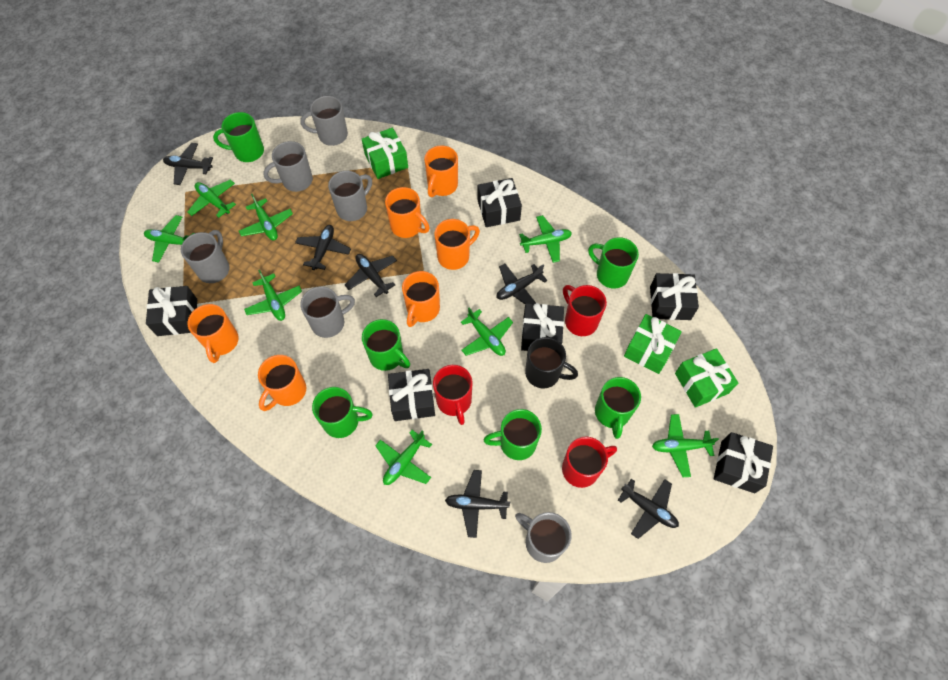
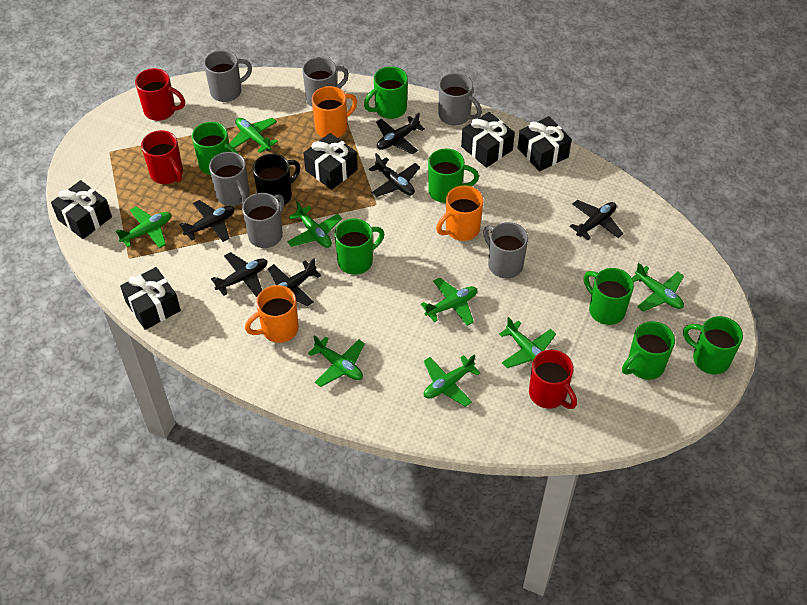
black gift: 6 -> 5
green gift: 3 -> 0
green mug: 6 -> 7
orange mug: 6 -> 3

